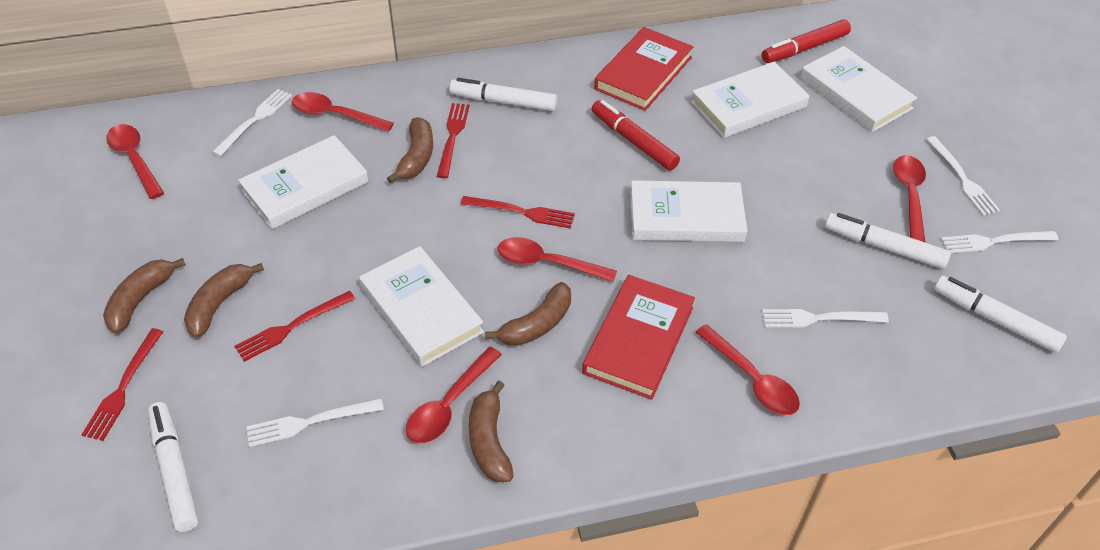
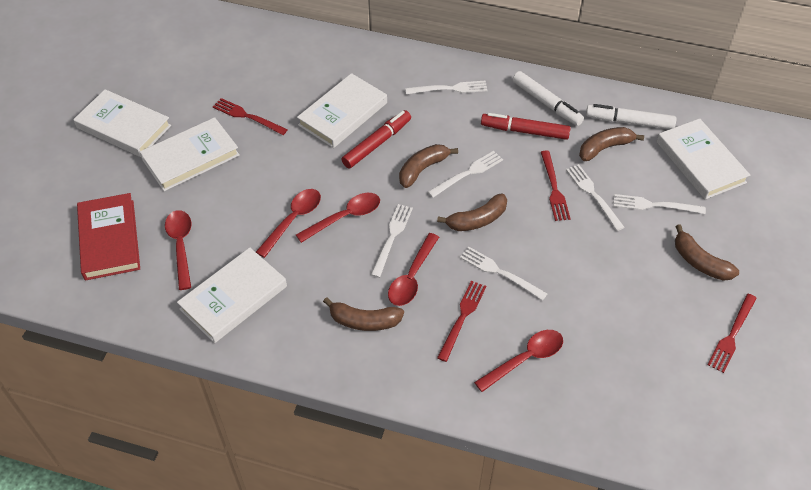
red book: 2 -> 1
red spoon: 6 -> 5
white fork: 5 -> 6
white marker: 4 -> 2

